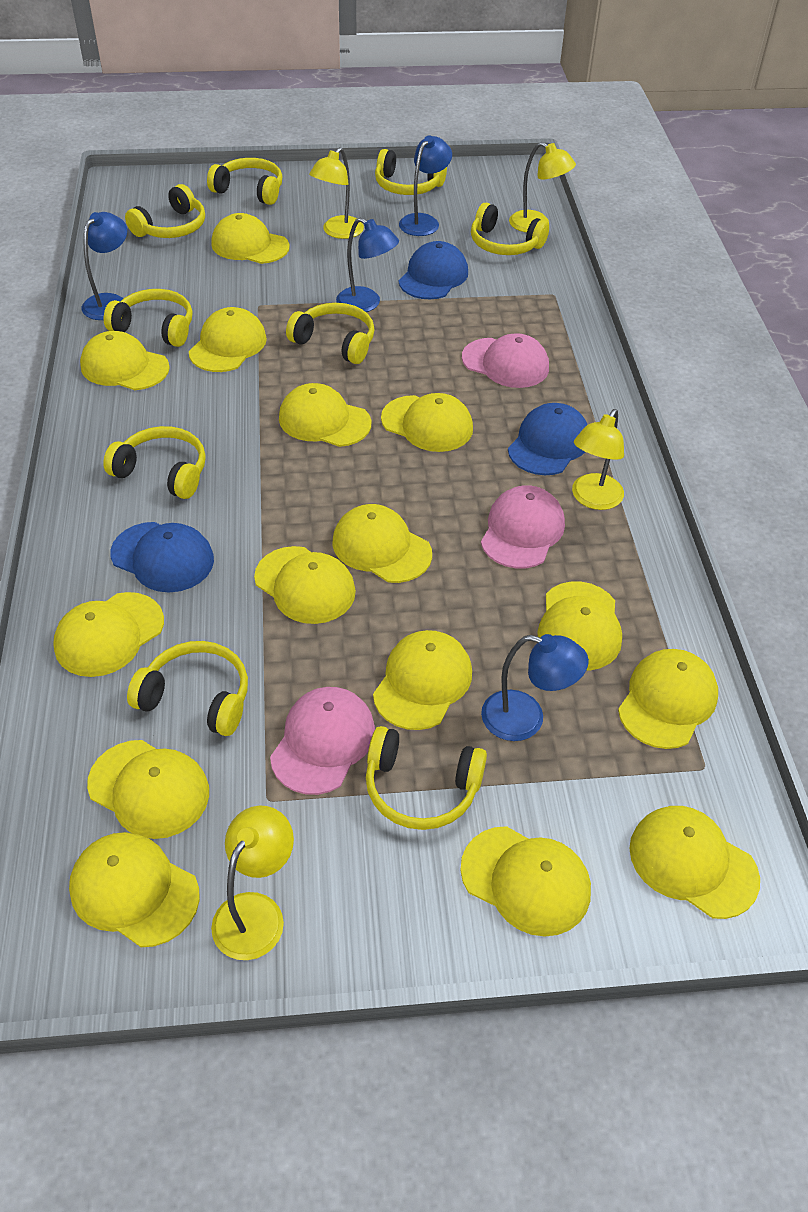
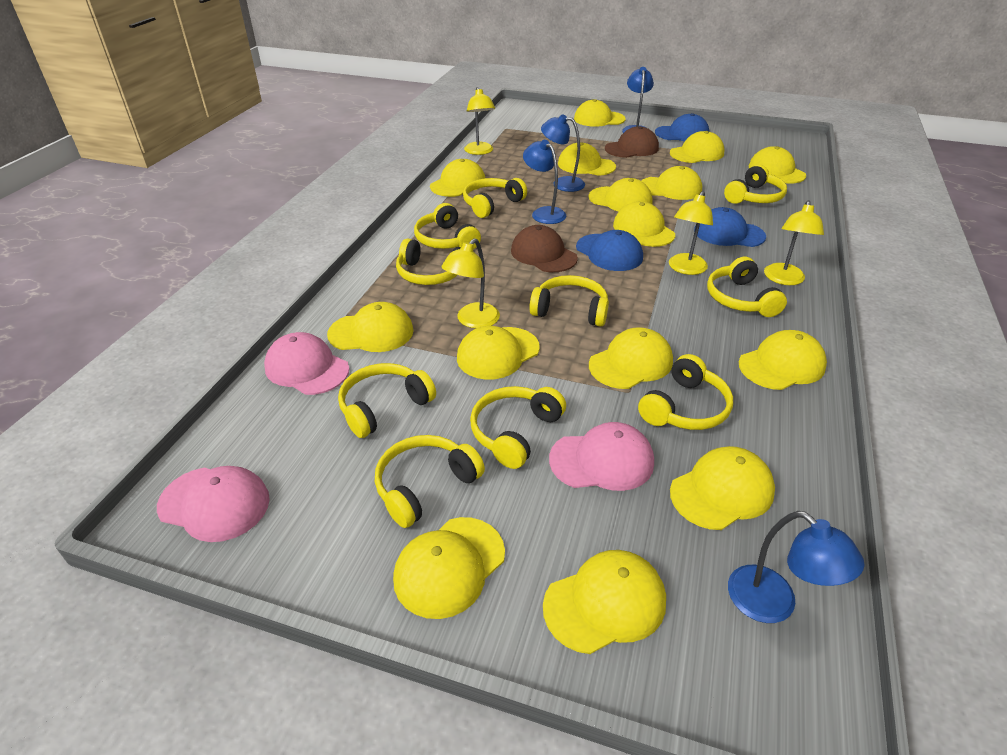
brown cap: 0 -> 2
yellow headphones: 9 -> 10

